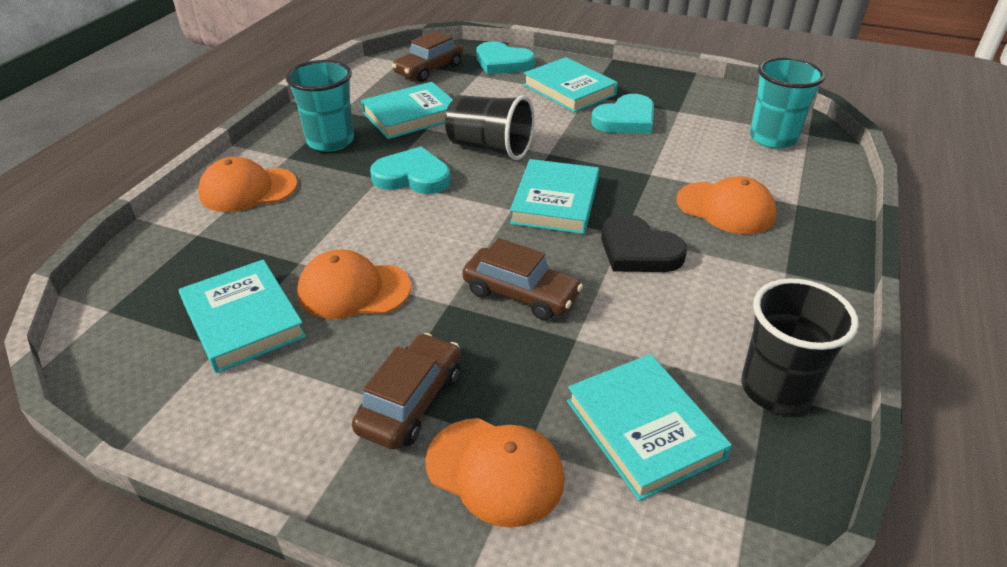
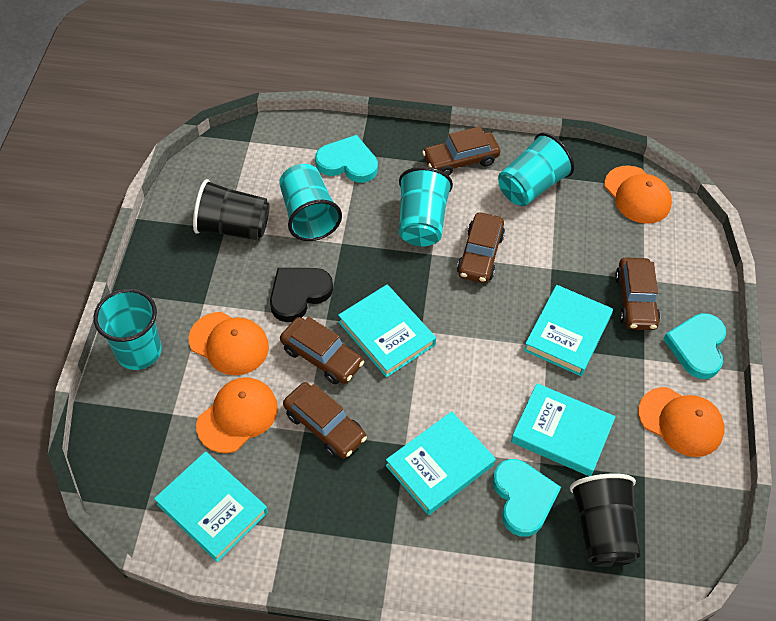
brown car: 3 -> 5
turquoise cup: 2 -> 4

